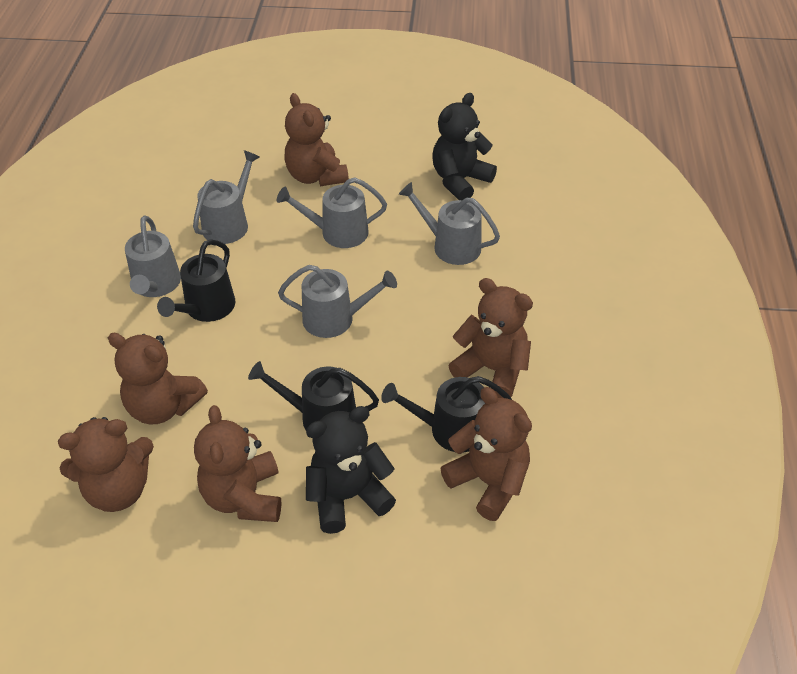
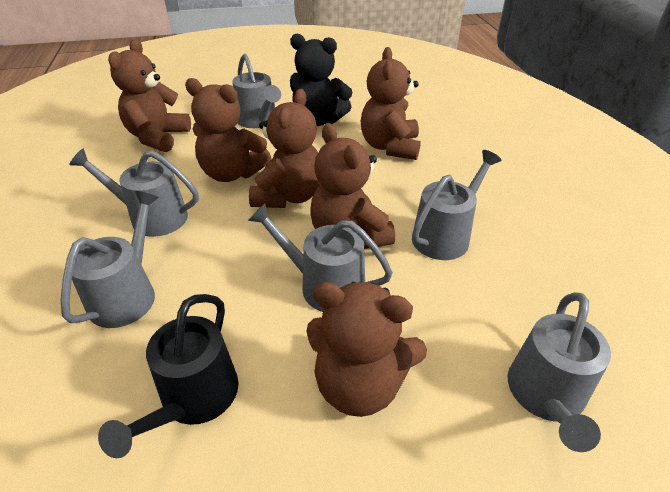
black teddy bear: 2 -> 1
black watering can: 3 -> 1
grey watering can: 5 -> 6

